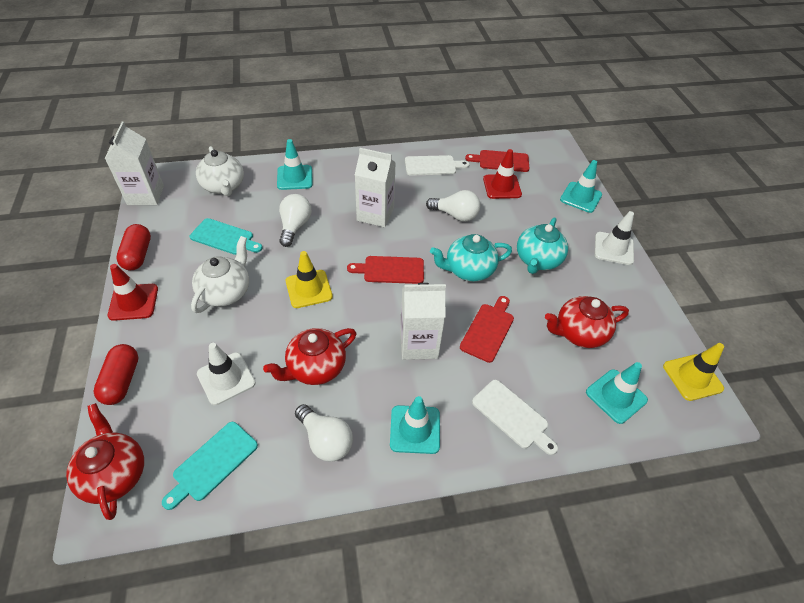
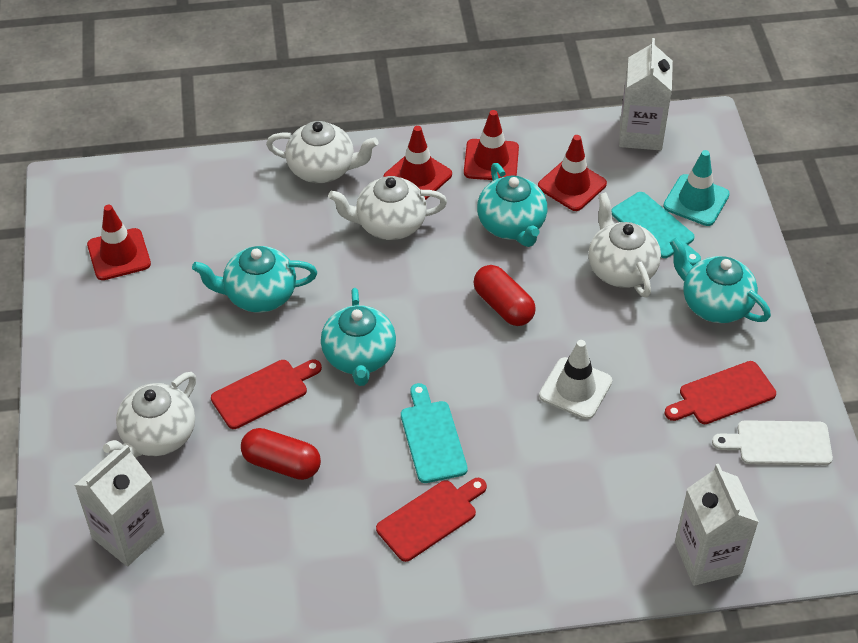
red teapot: 3 -> 0
red traffic cone: 2 -> 4
turquoise teapot: 2 -> 4
turquoise traffic cone: 4 -> 1
white cutting board: 2 -> 1
white light bulb: 3 -> 0
white teapot: 2 -> 4
white traffic cone: 2 -> 1
yellow traffic cone: 2 -> 0

